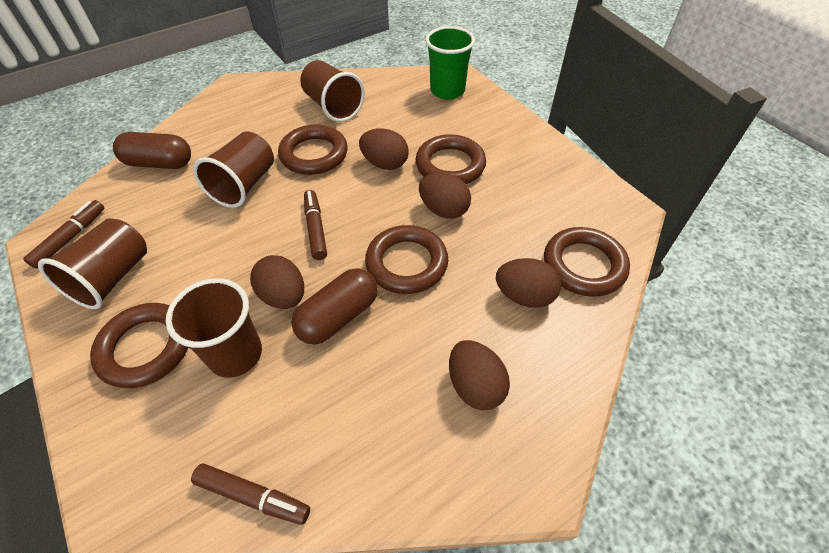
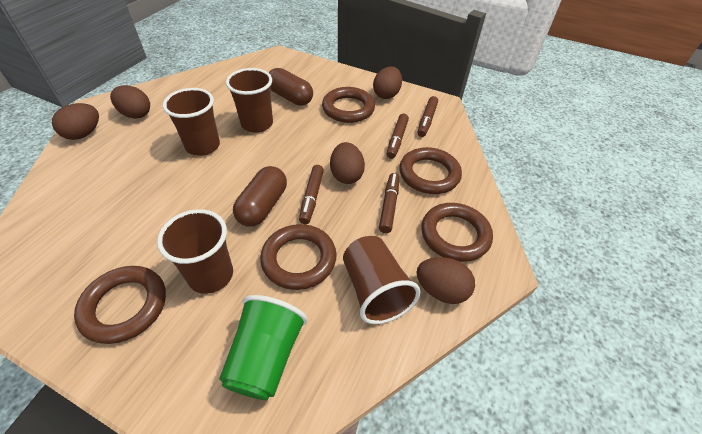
brown marker: 3 -> 4

